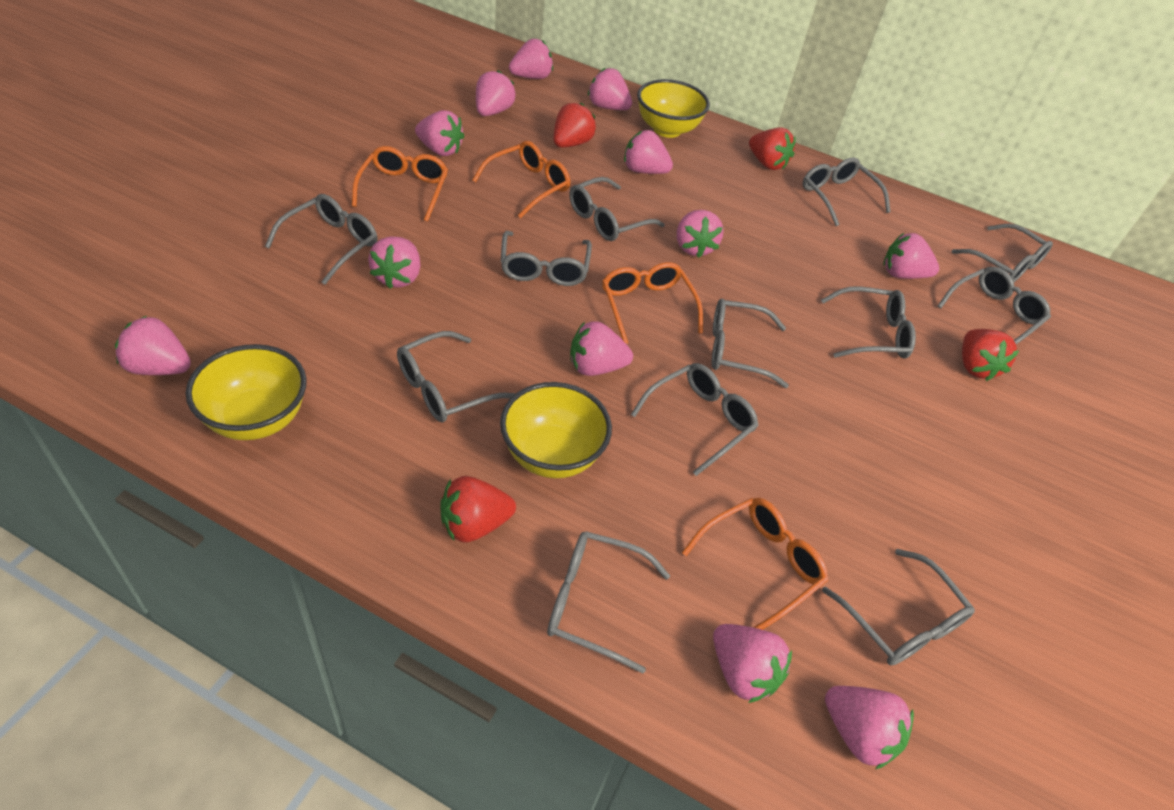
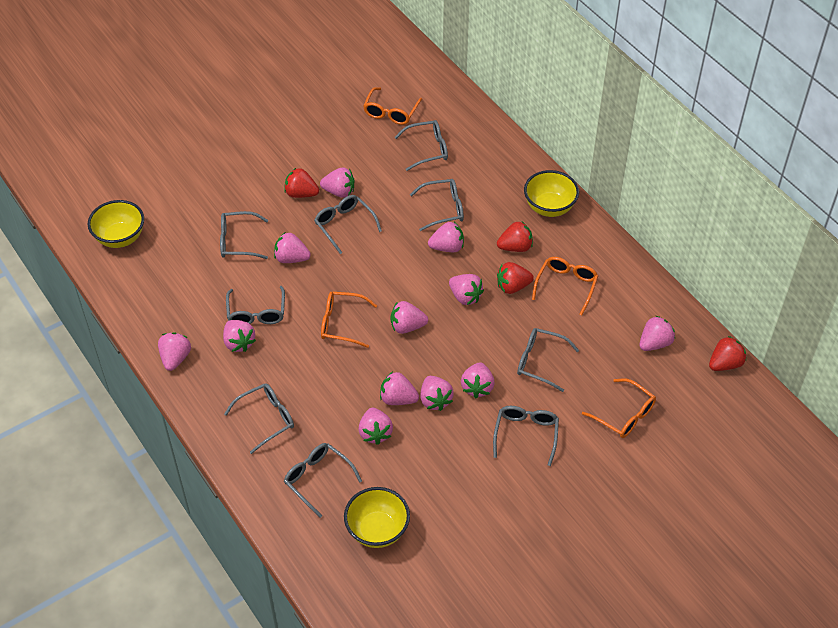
grey glasses: 12 -> 9

